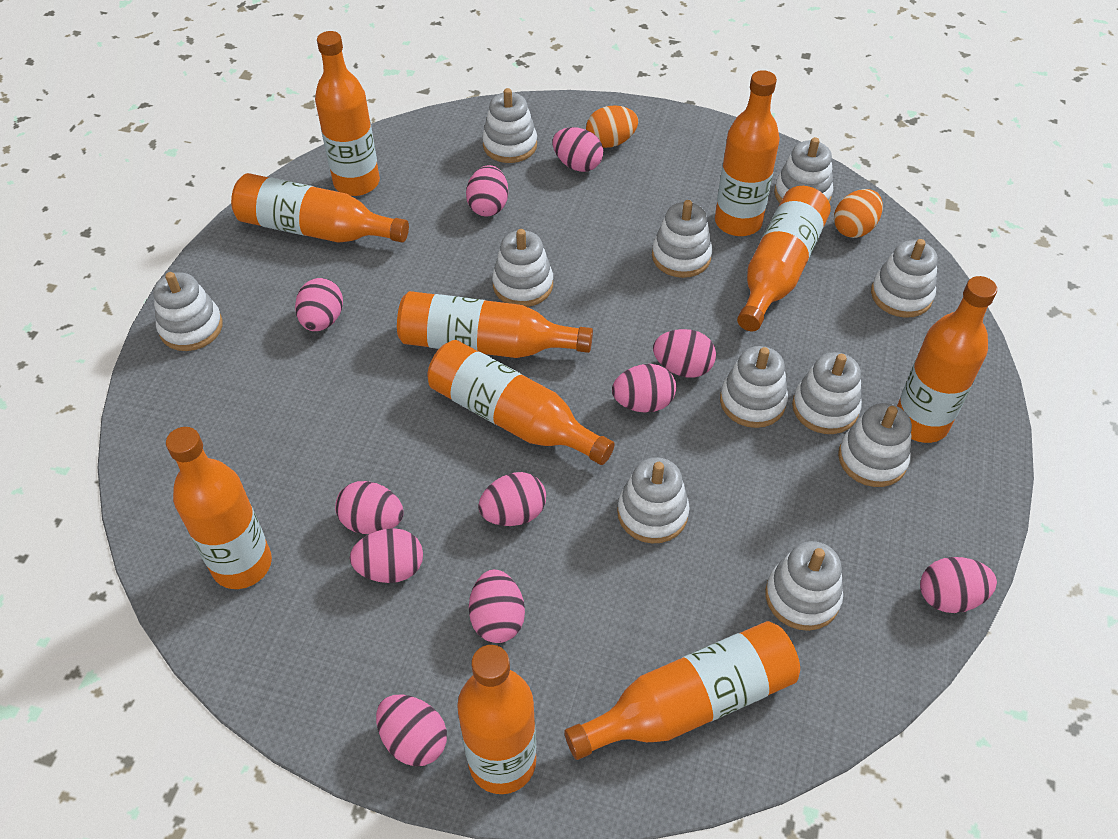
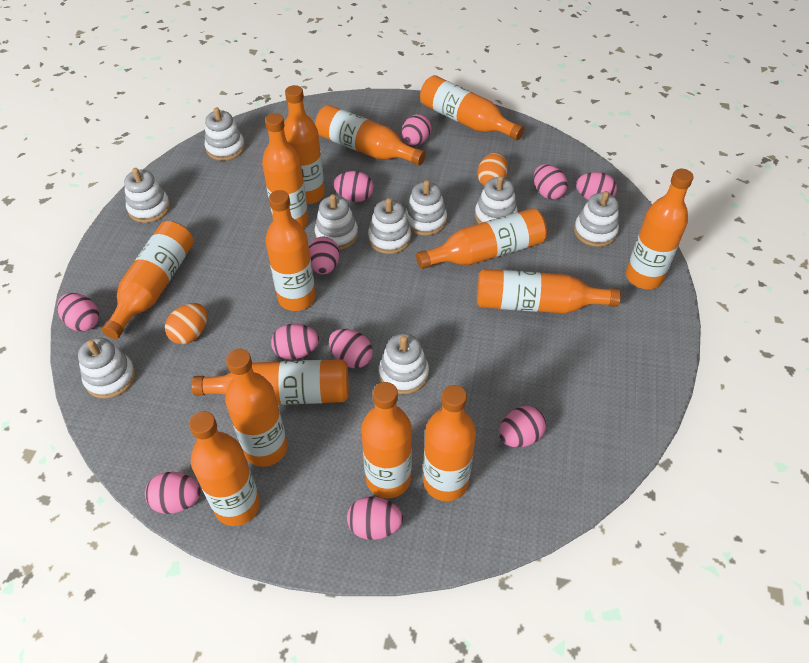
orange bottle: 10 -> 14
white stacking toy: 11 -> 9

